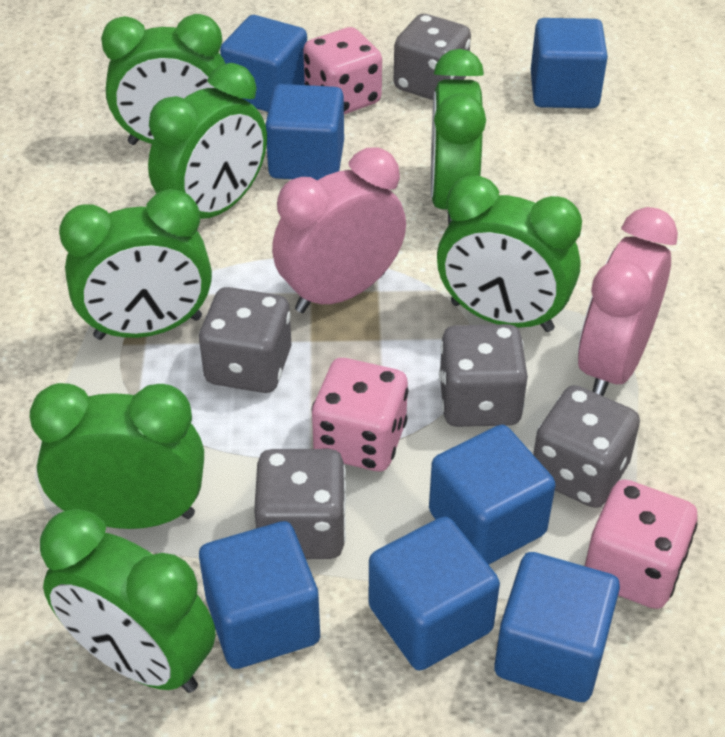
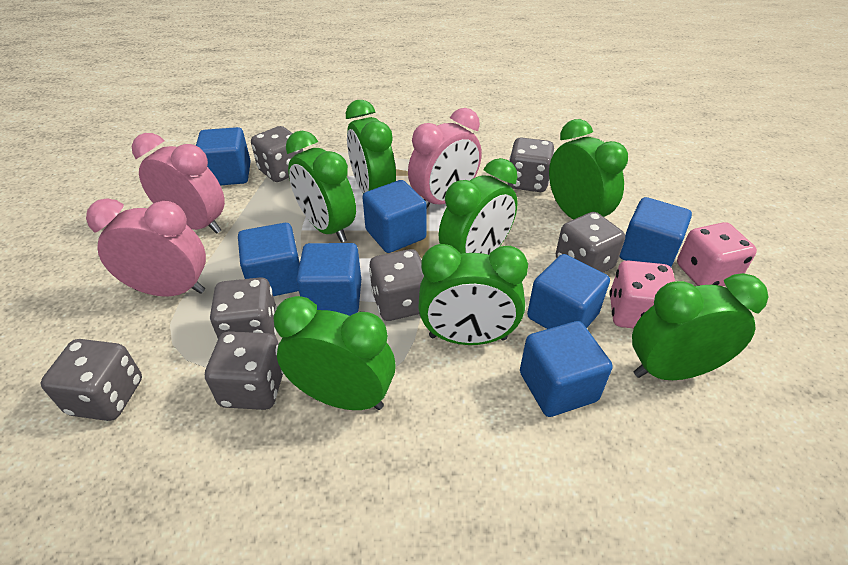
grey dice: 5 -> 7
pink clock: 2 -> 3
pink dice: 3 -> 2

